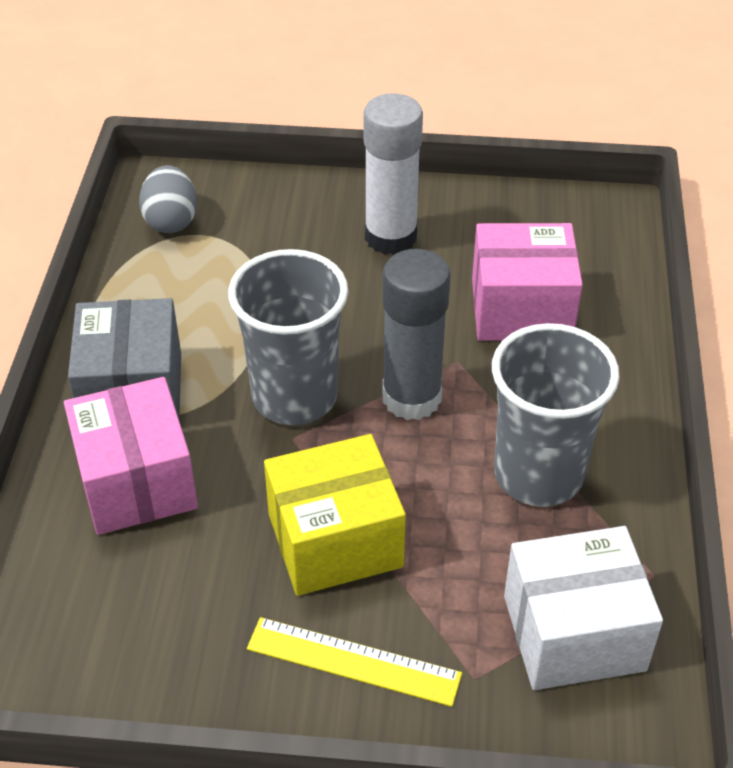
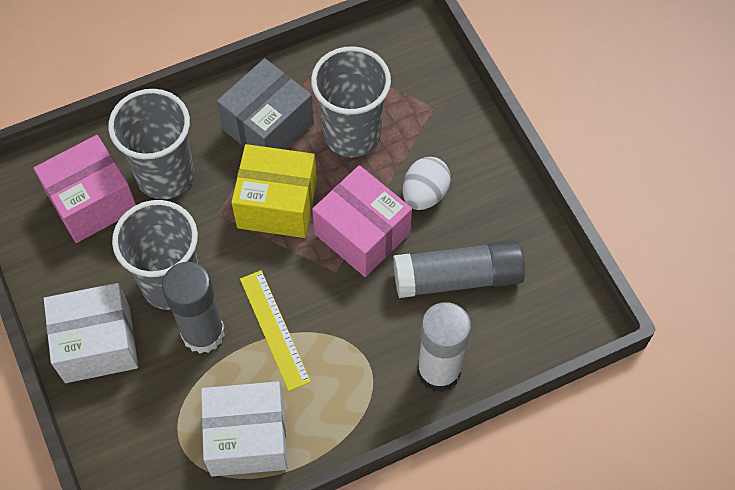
grey cup: 2 -> 3
grey egg: 1 -> 0
grey glue stick: 1 -> 2
white box: 1 -> 2
white egg: 0 -> 1

